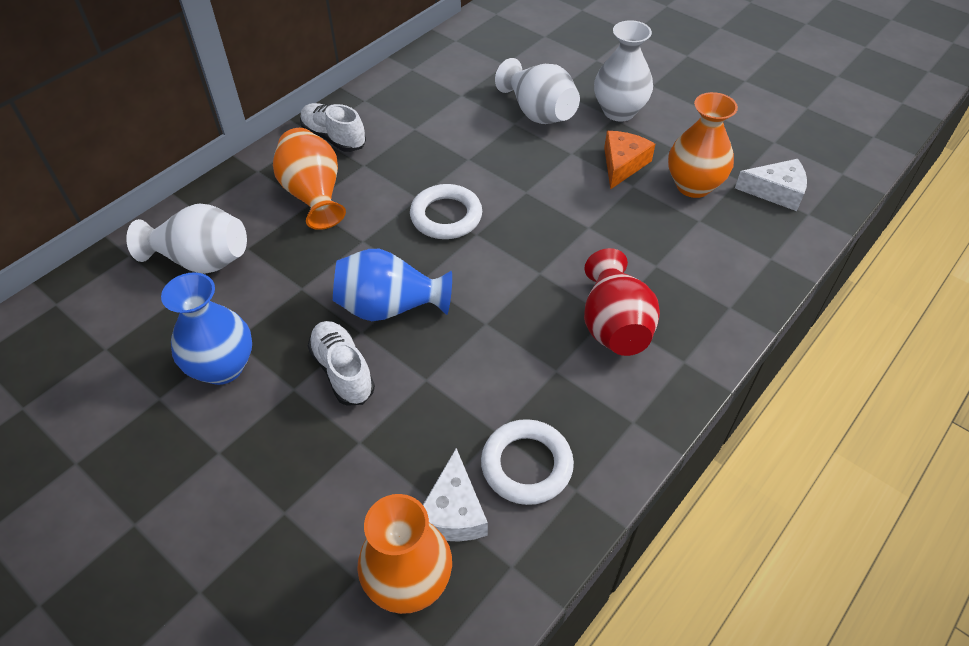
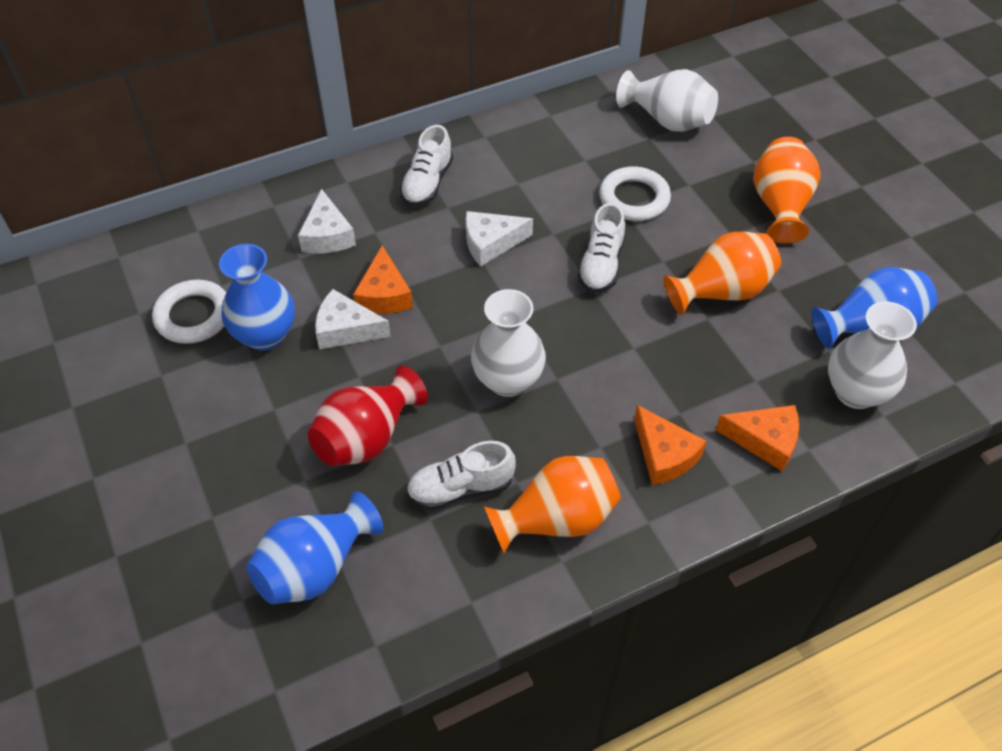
blue vase: 2 -> 3
orange cheese: 1 -> 3
white cheese: 2 -> 3
white shoe: 2 -> 3

